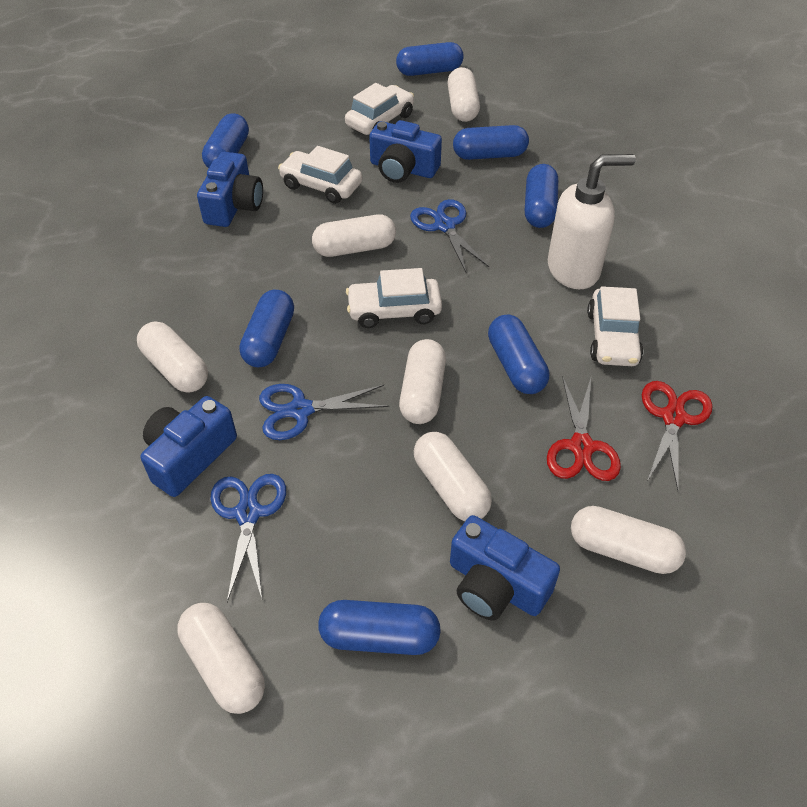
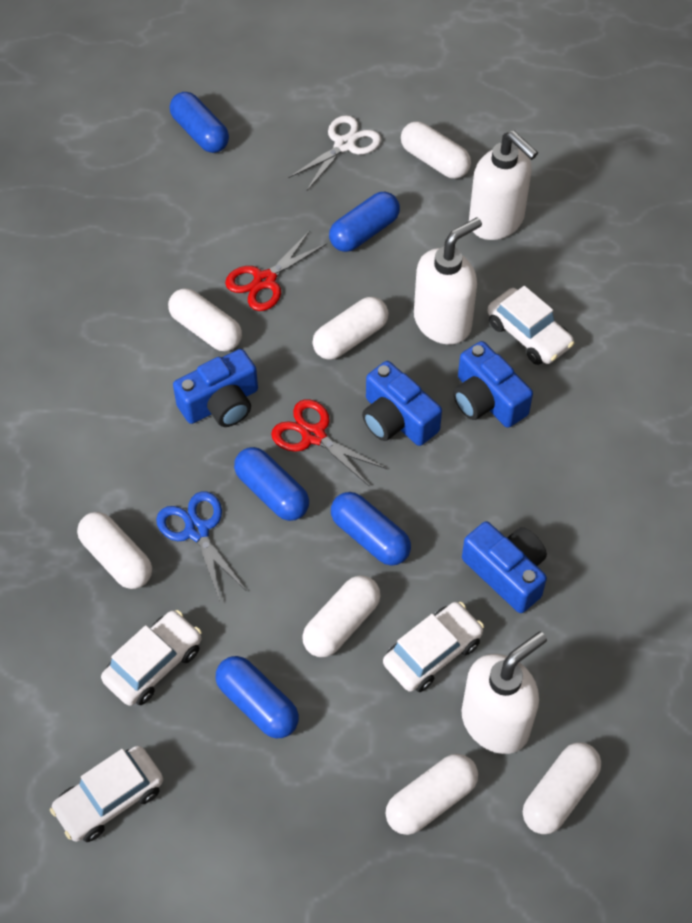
blue capsule: 7 -> 5
blue scissors: 3 -> 1
white scissors: 0 -> 1
white soap dispenser: 1 -> 3

